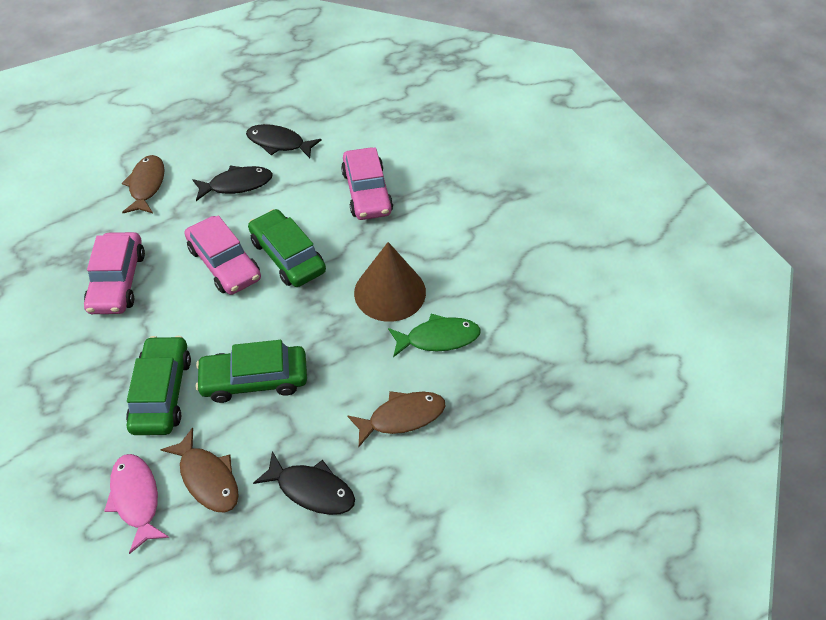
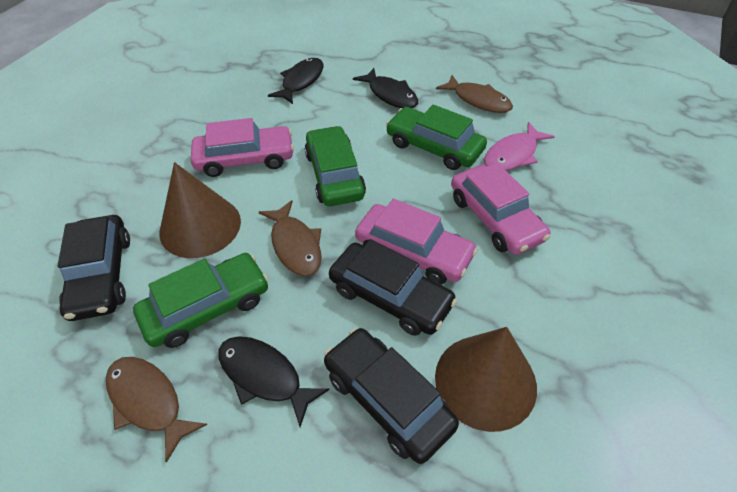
black car: 0 -> 3
brown cone: 1 -> 2
green fish: 1 -> 0

